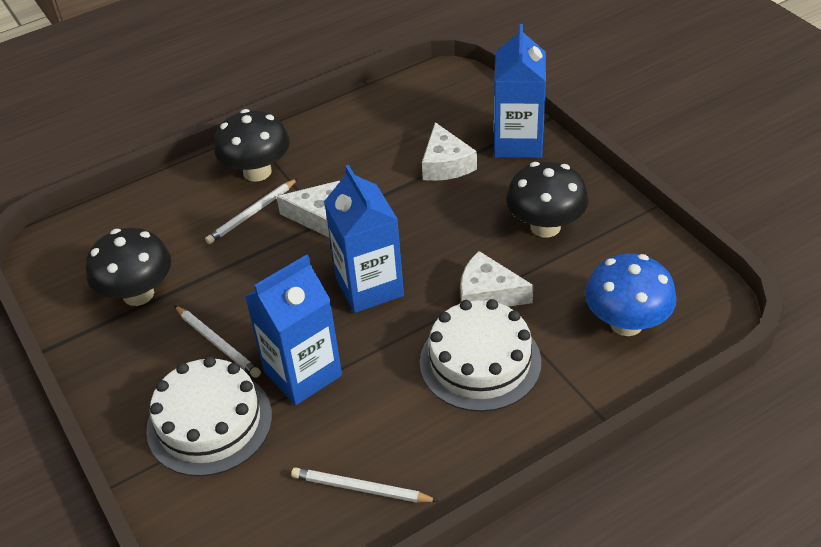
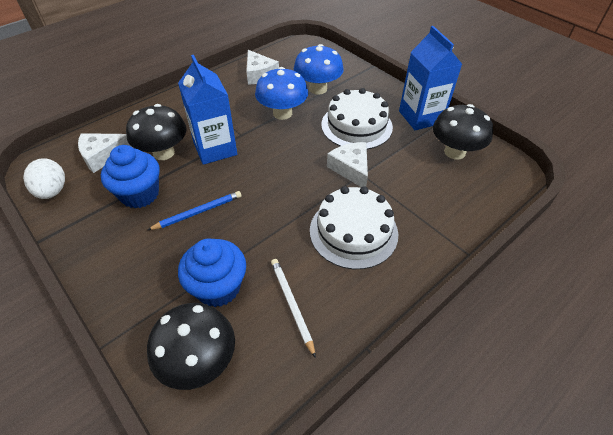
blue carton: 3 -> 2
blue cupcake: 0 -> 2
blue mushroom: 1 -> 2
blue pencil: 0 -> 1
white egg: 0 -> 1
white pencil: 3 -> 1

